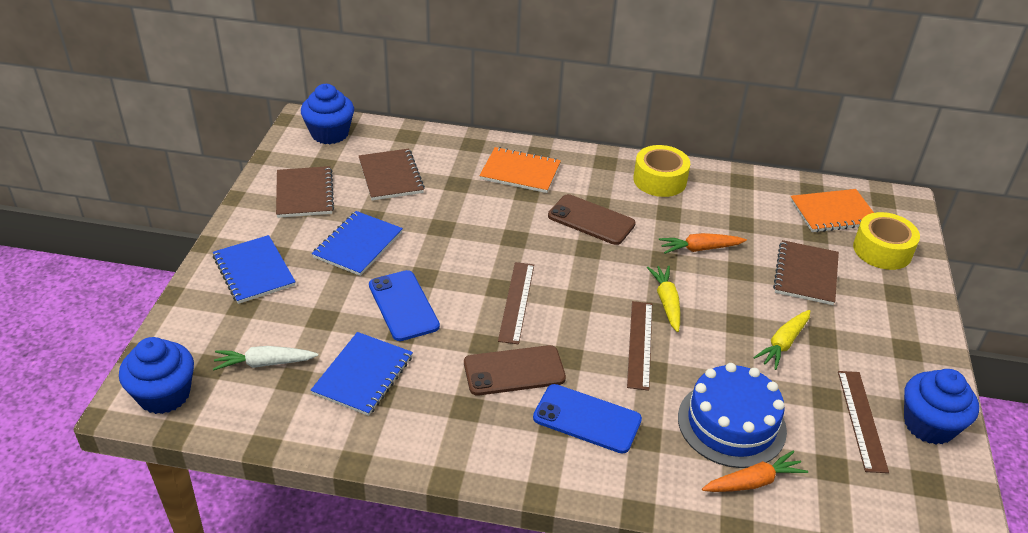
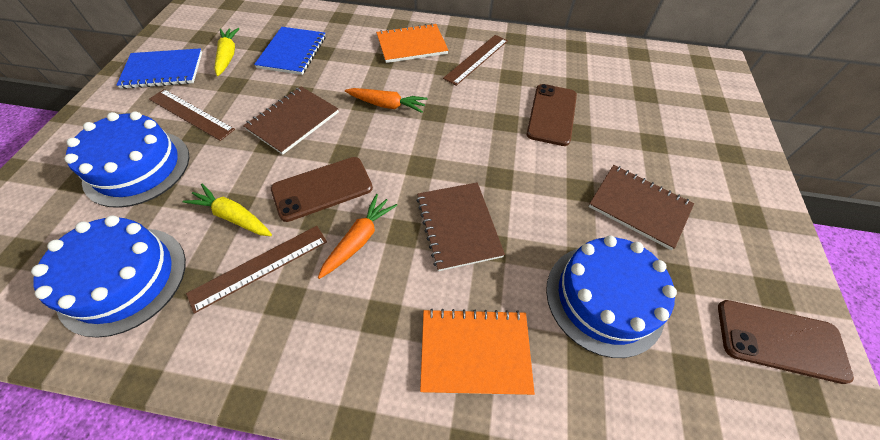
blue cake: 1 -> 3
blue cupcake: 3 -> 0
blue notebook: 3 -> 2
blue phone: 2 -> 0
brown phone: 2 -> 3
white carrot: 1 -> 0
yellow tape: 2 -> 0

